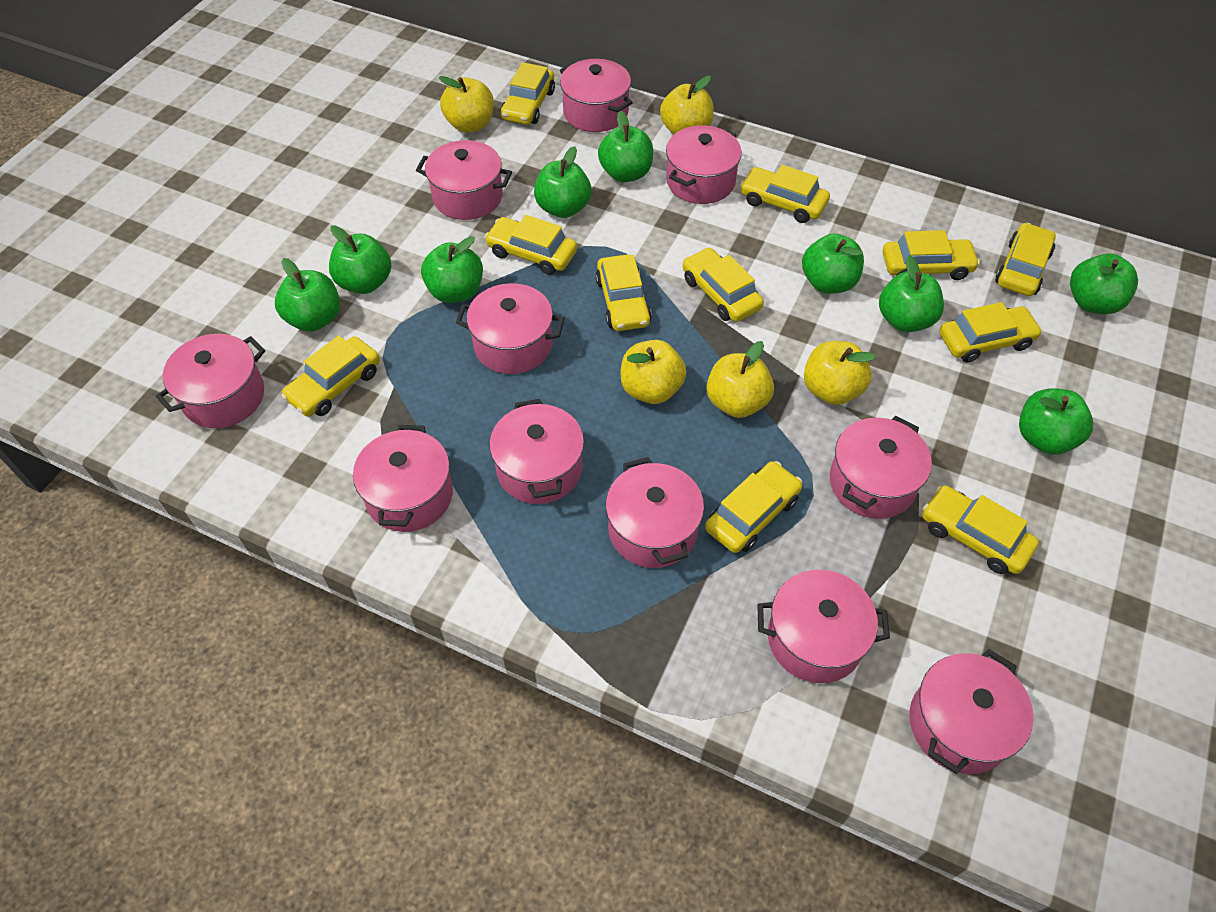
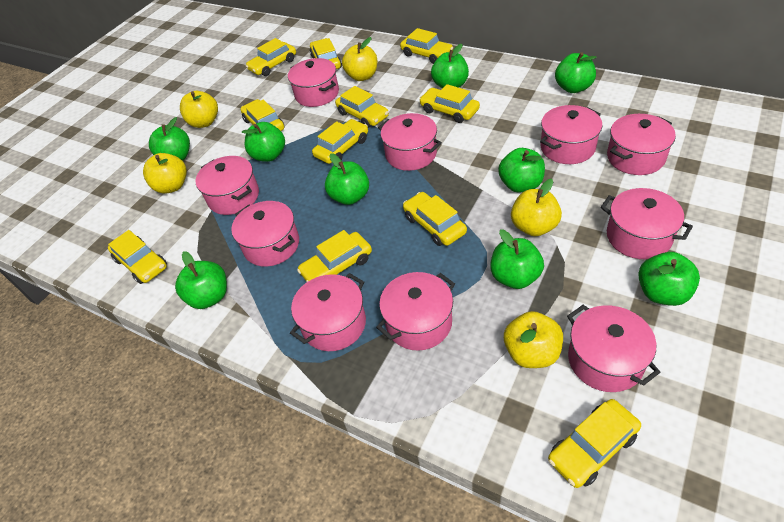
pink pot: 11 -> 10

